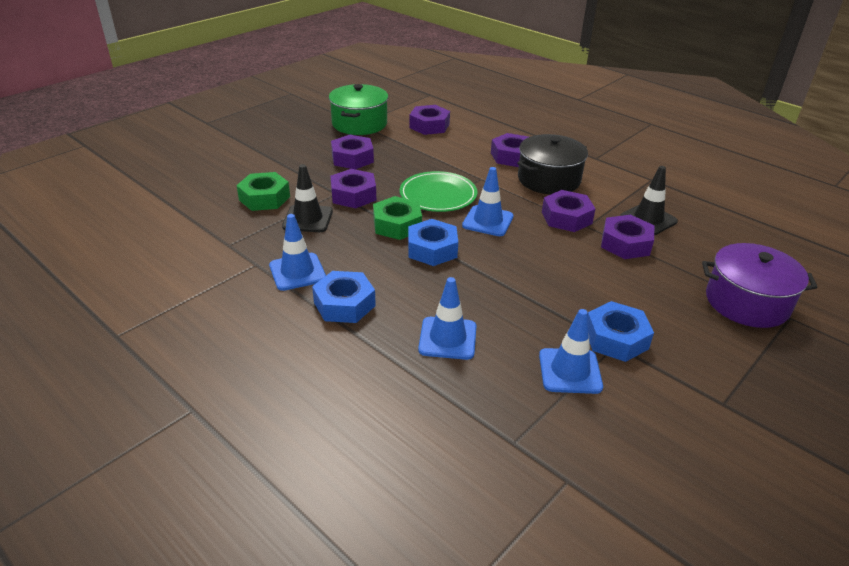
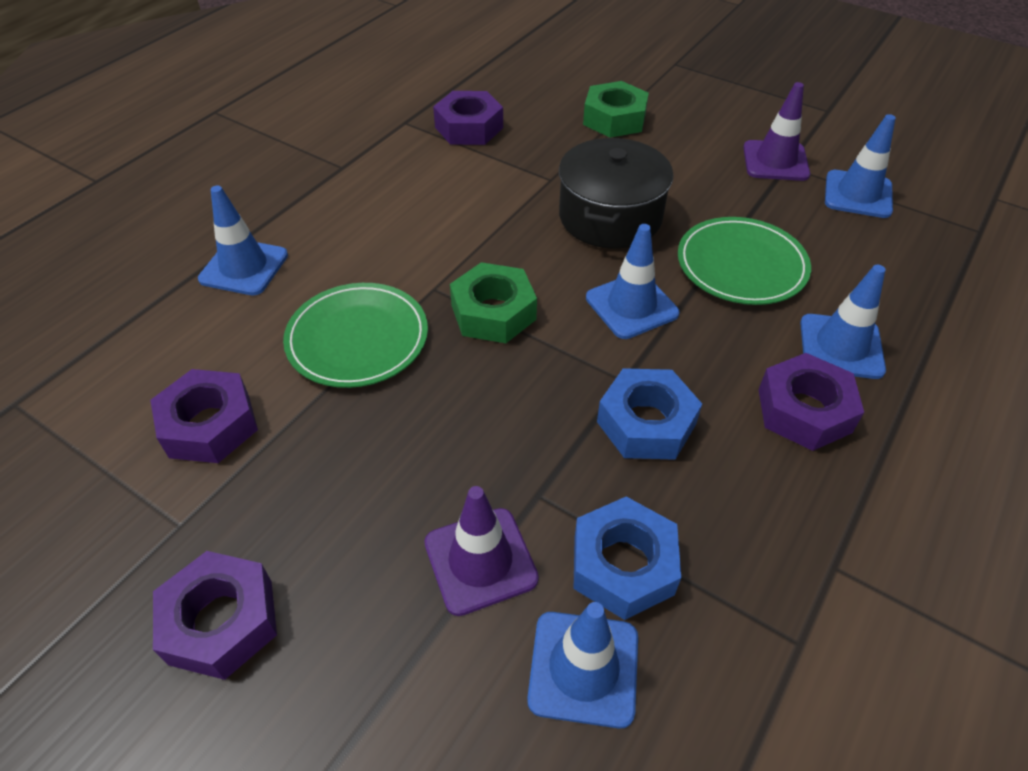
black traffic cone: 2 -> 0
blue nut: 3 -> 2
blue traffic cone: 4 -> 5
green plate: 1 -> 2
green pot: 1 -> 0
purple nut: 6 -> 4
purple pot: 1 -> 0
purple traffic cone: 0 -> 2

